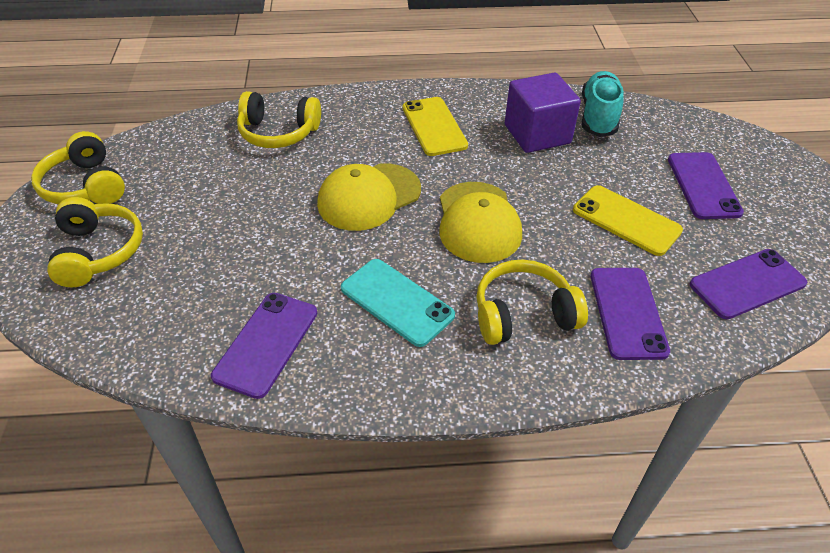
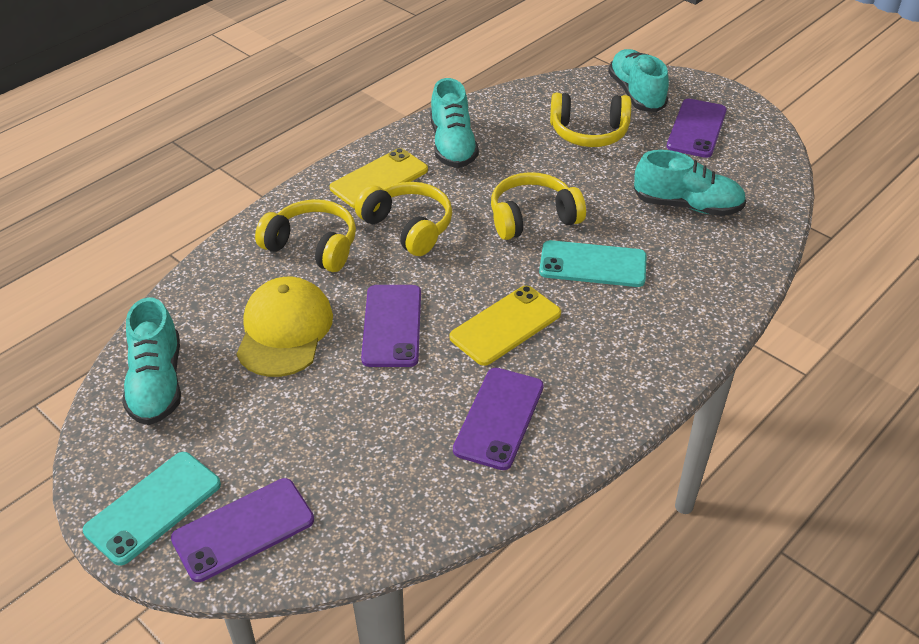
purple cube: 1 -> 0
turquoise phone: 1 -> 2
turquoise shoe: 1 -> 4
yellow cap: 2 -> 1

